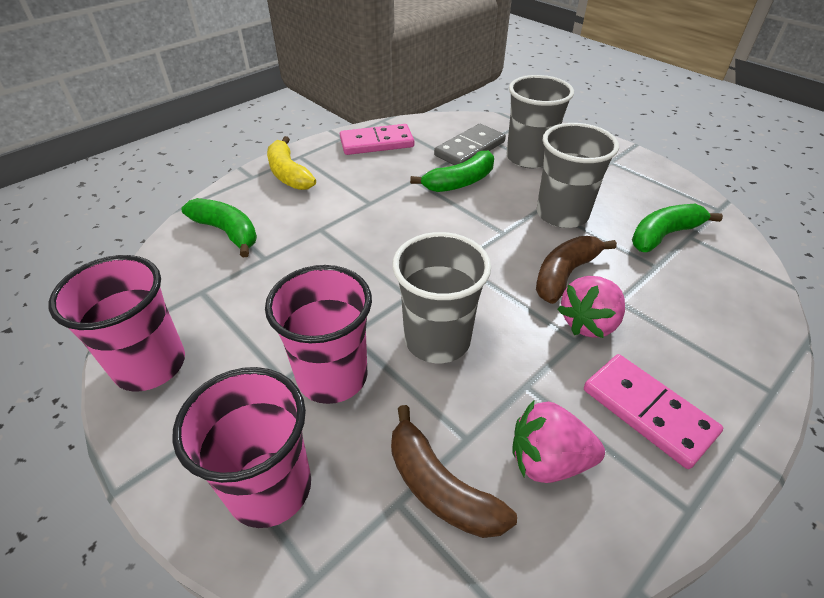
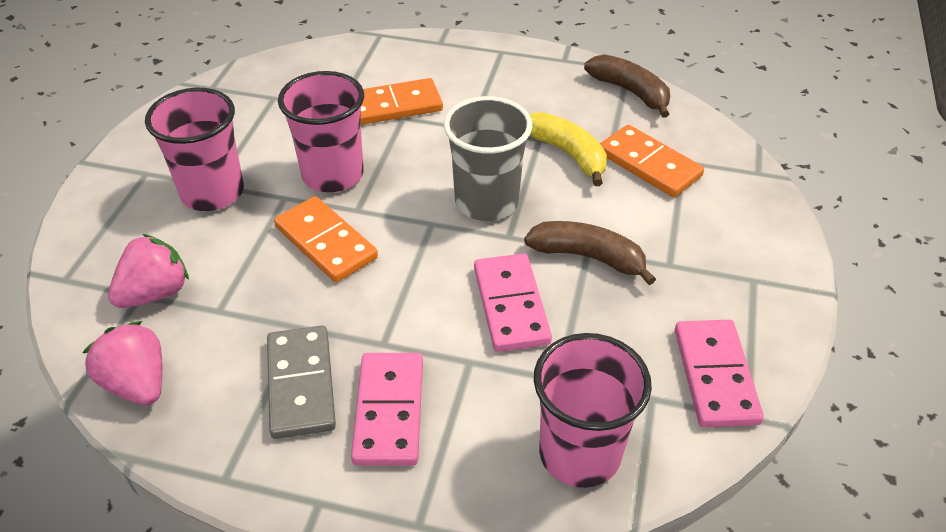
green banana: 3 -> 0
grey cup: 3 -> 1
orange domino: 0 -> 3
pink domino: 2 -> 3

